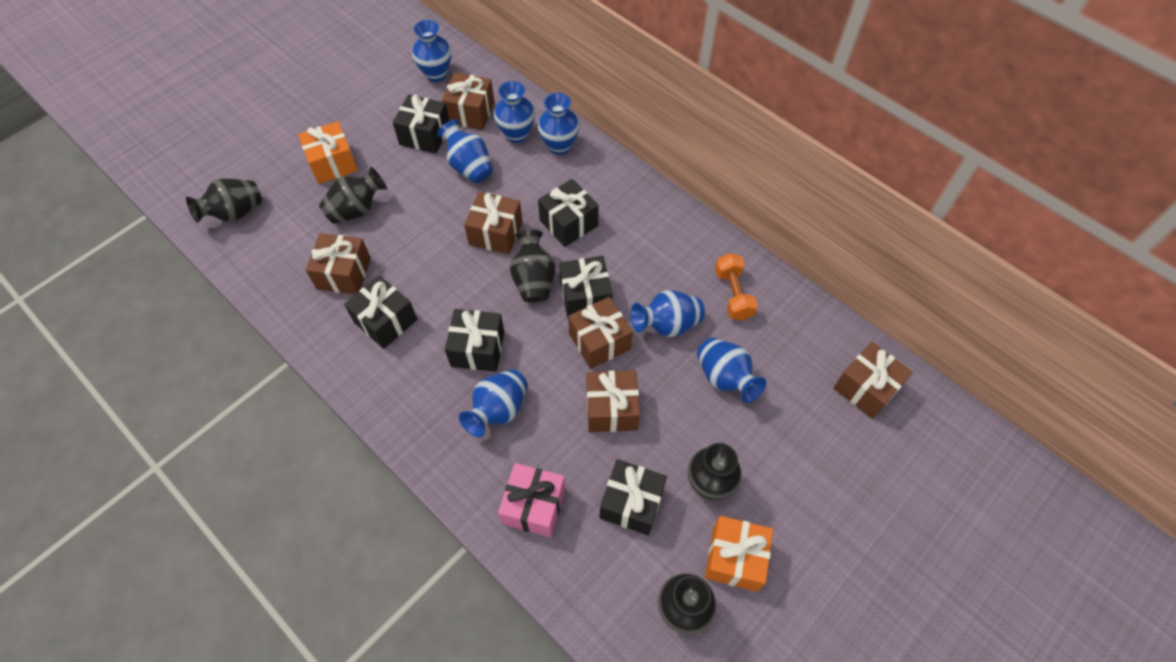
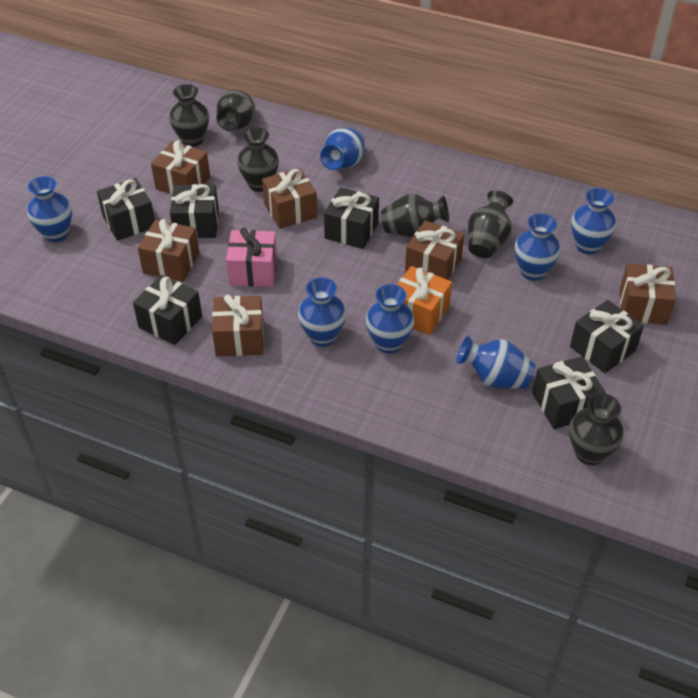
black vase: 5 -> 6
orange dumbbell: 1 -> 0
orange gift: 2 -> 1

